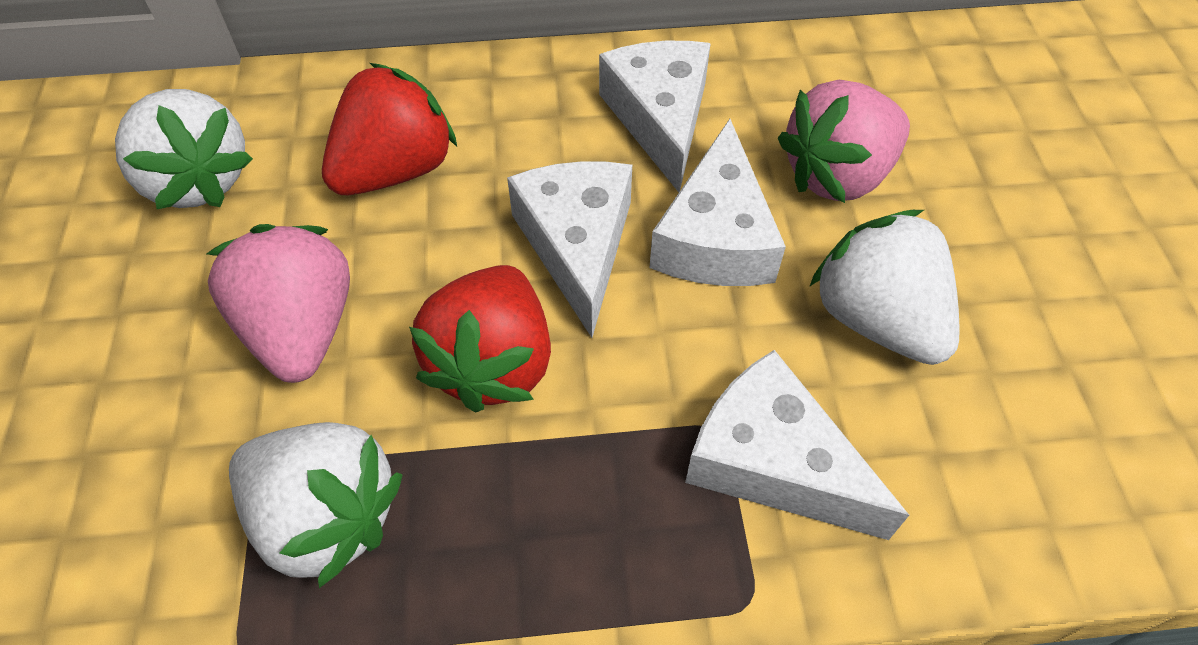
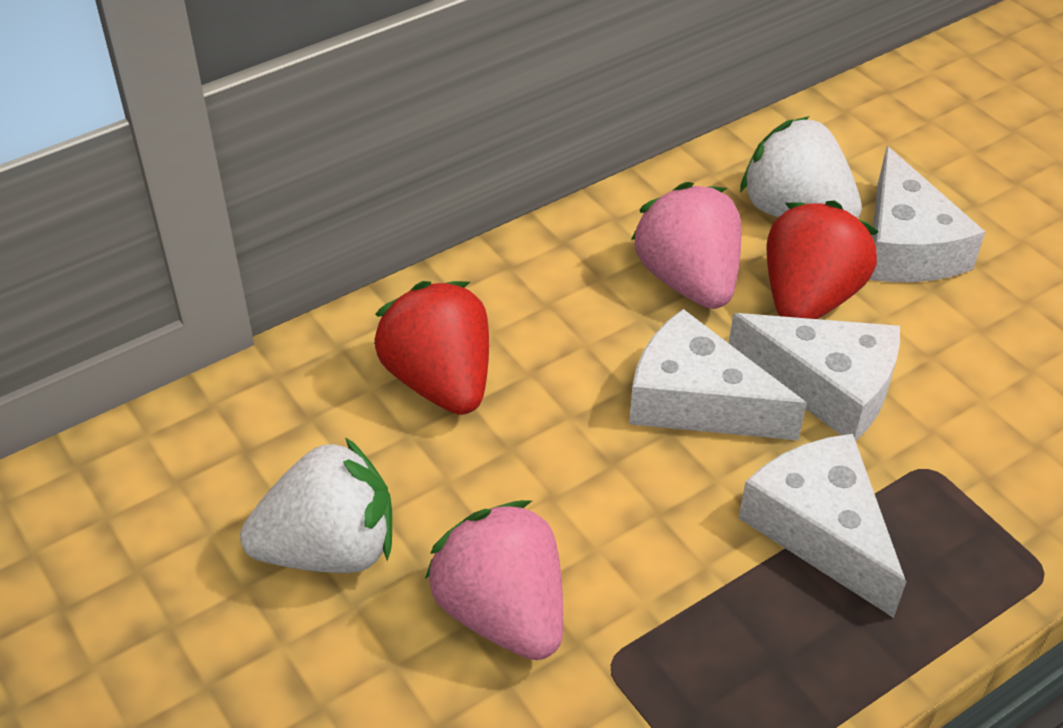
white strawberry: 3 -> 2

